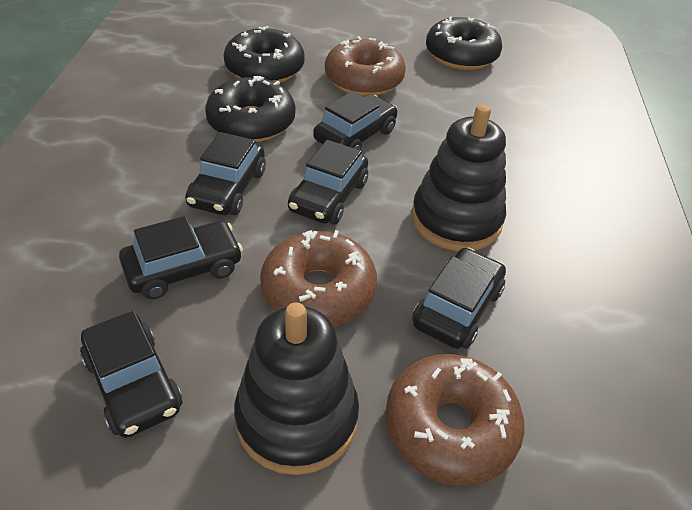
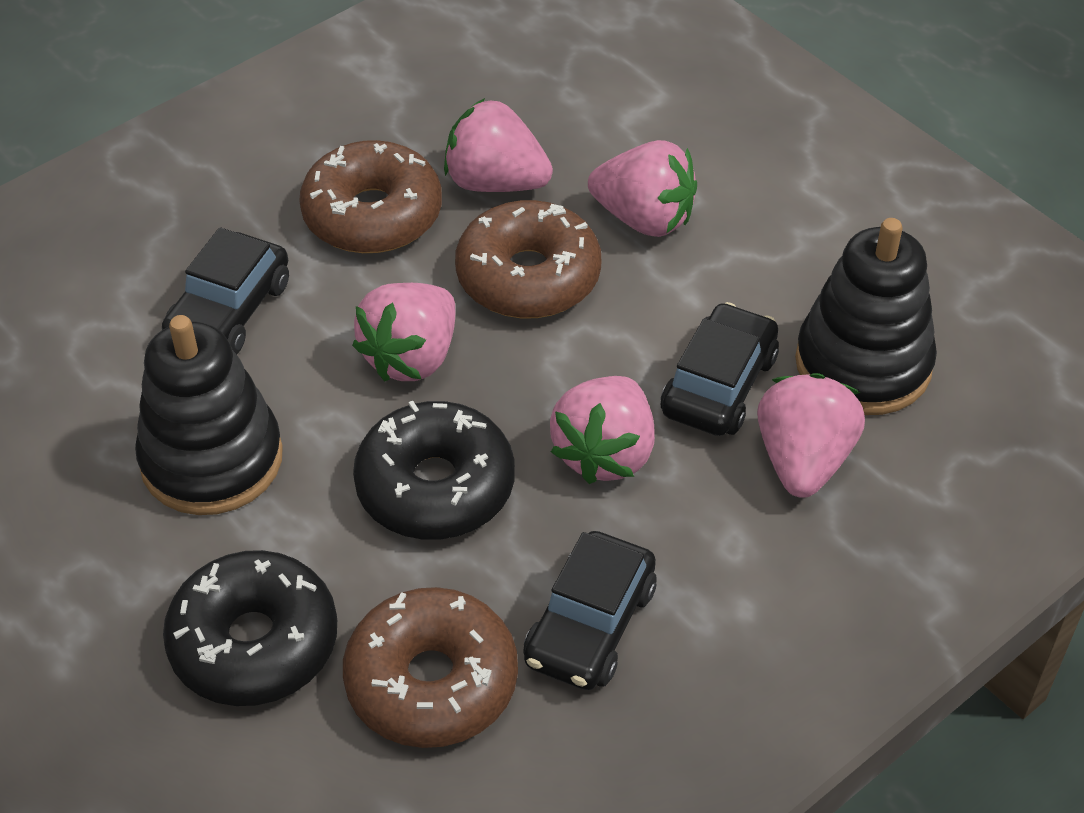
black car: 6 -> 3
black donut: 3 -> 2
pink strawberry: 0 -> 5

